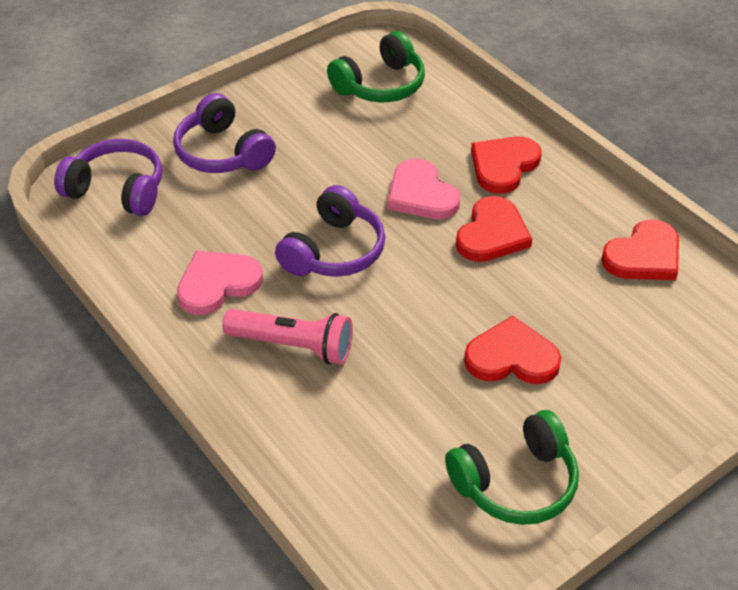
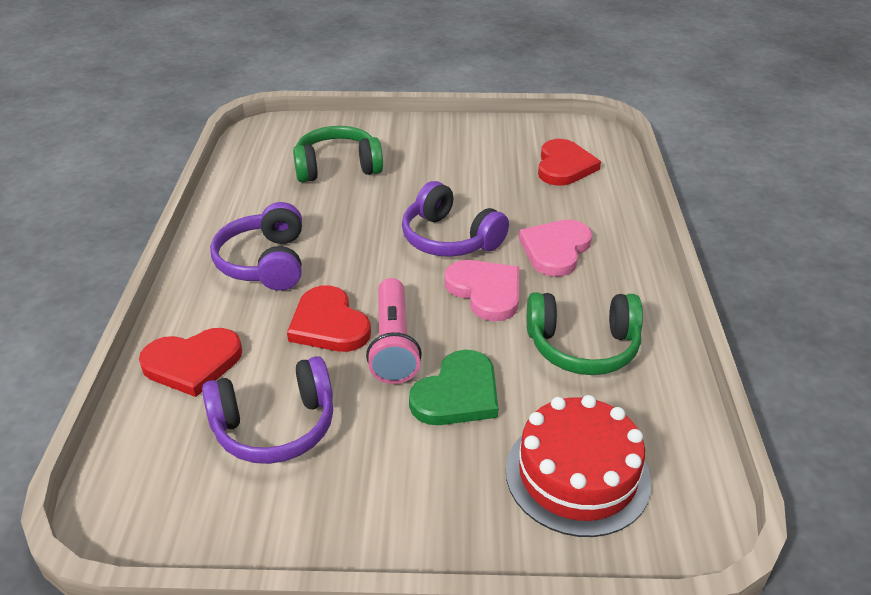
green heart: 0 -> 1
red cake: 0 -> 1
red heart: 4 -> 3

